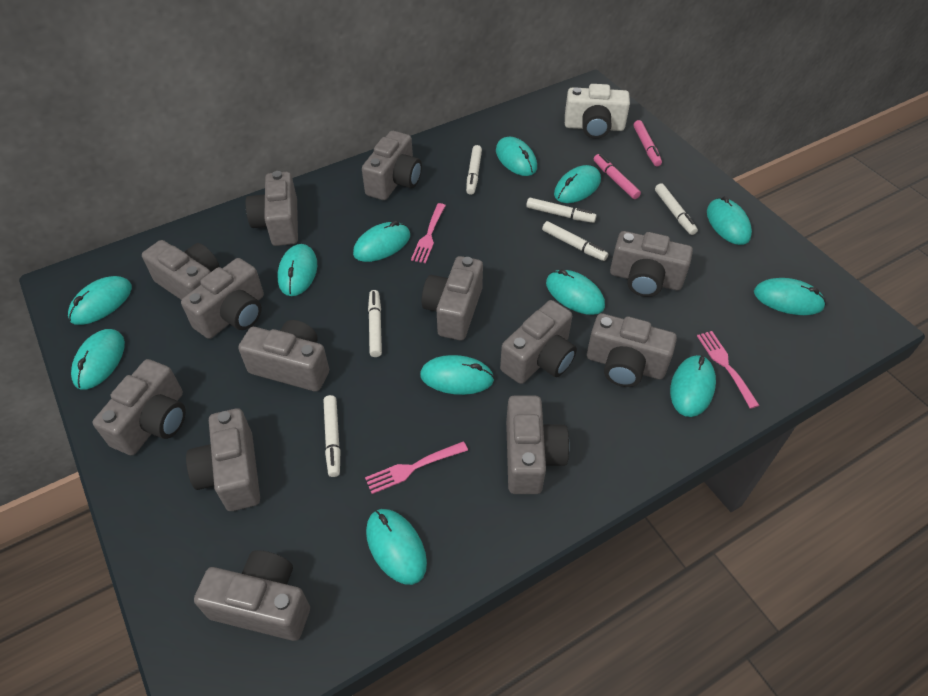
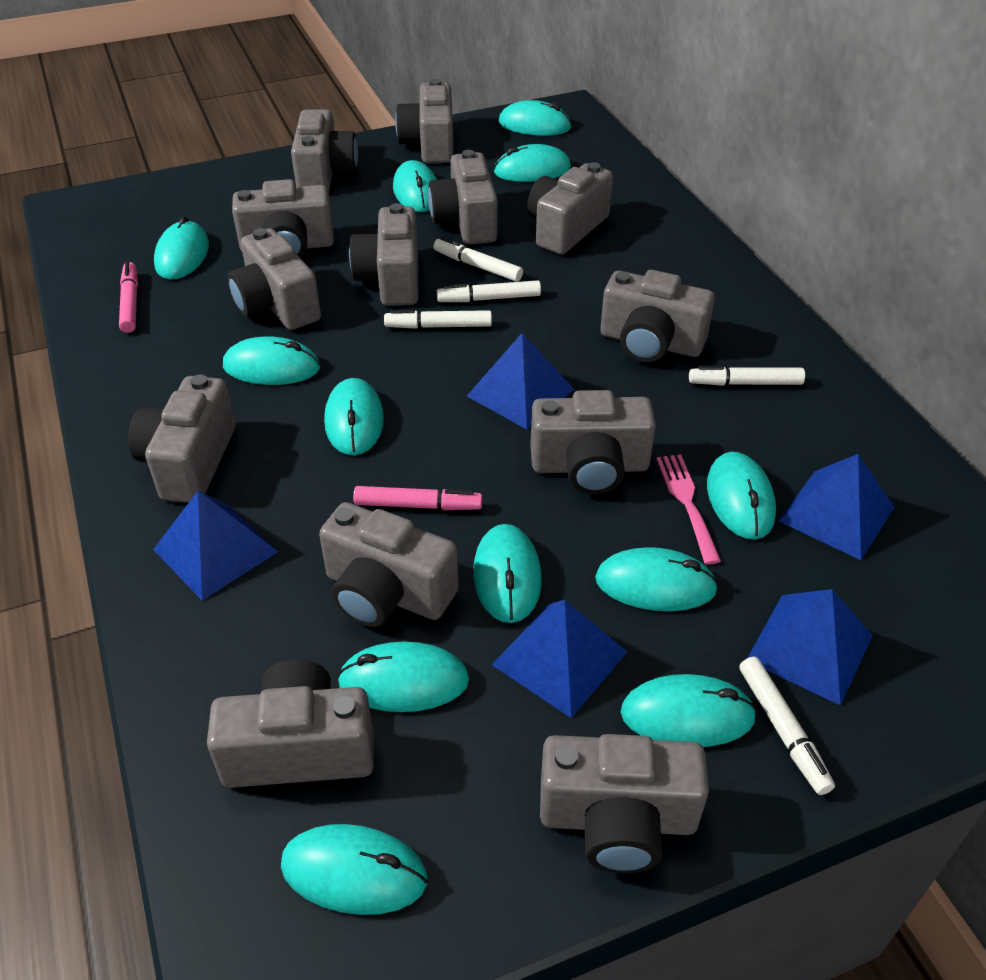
blue pyramid: 0 -> 5
pink fork: 3 -> 1
white camera: 1 -> 0
white marker: 6 -> 5

